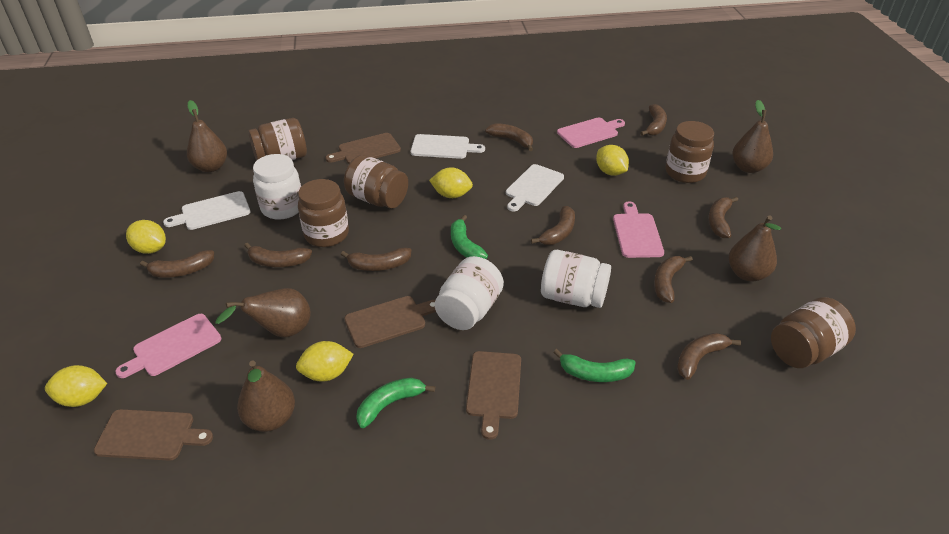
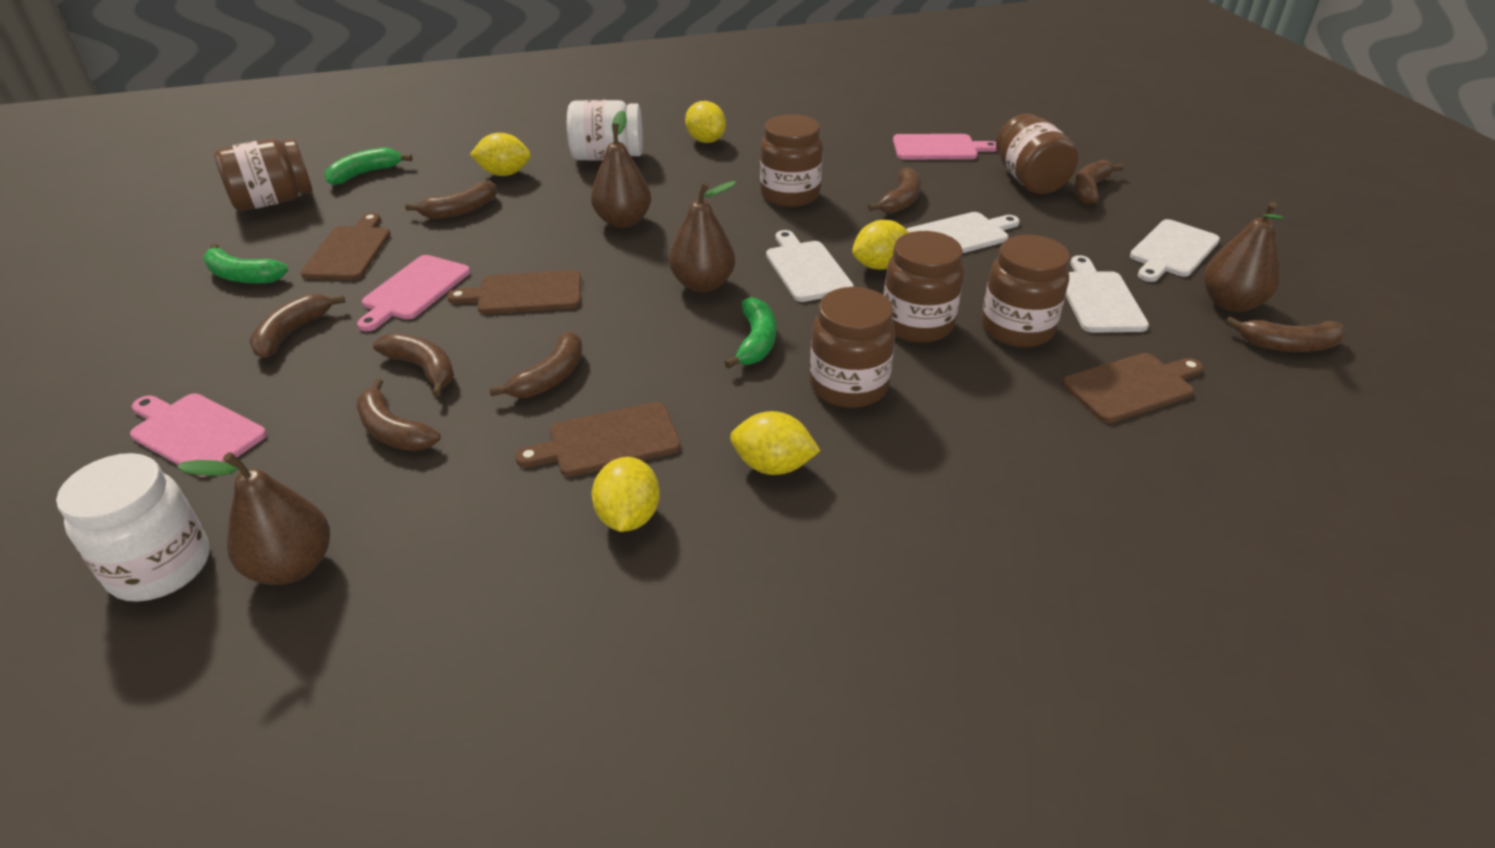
brown banana: 9 -> 8
brown jar: 5 -> 6
brown pear: 5 -> 4
white cutting board: 3 -> 4
white jar: 3 -> 2

